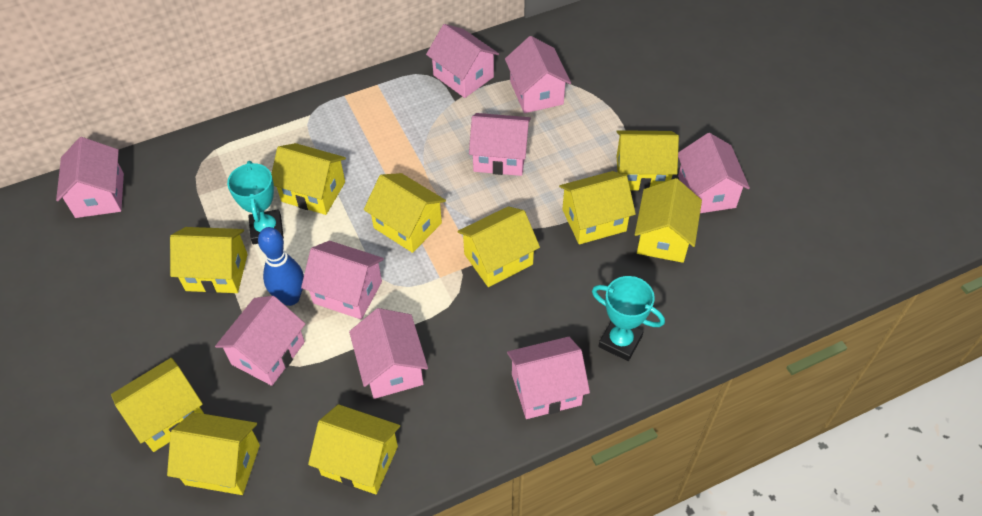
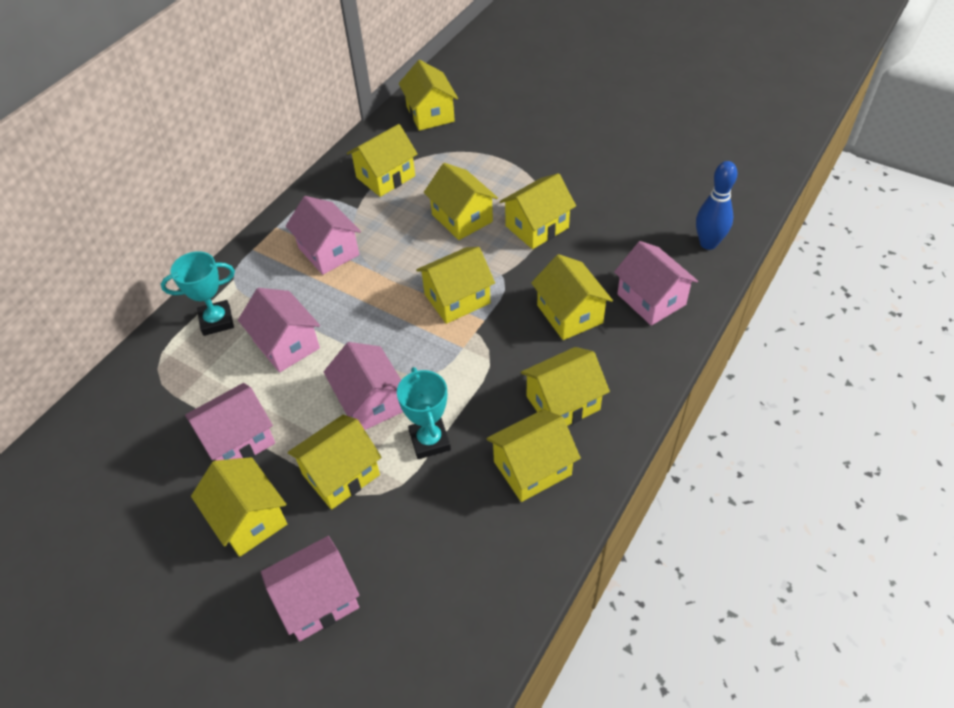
pink house: 9 -> 6

